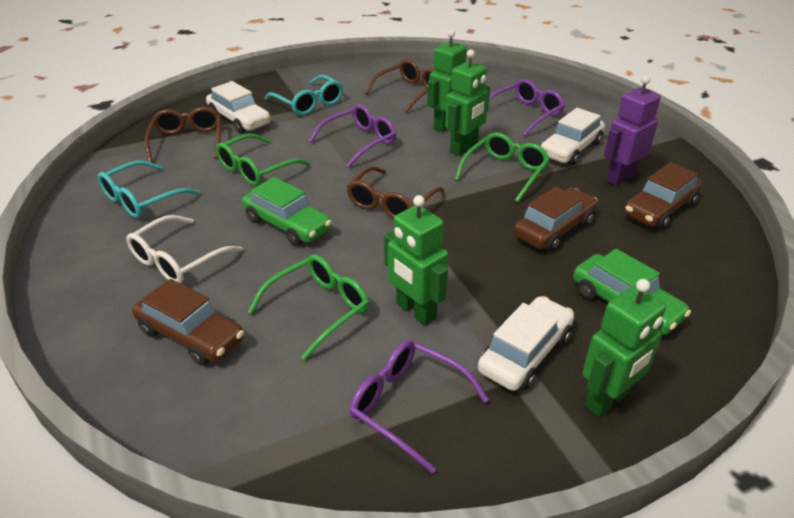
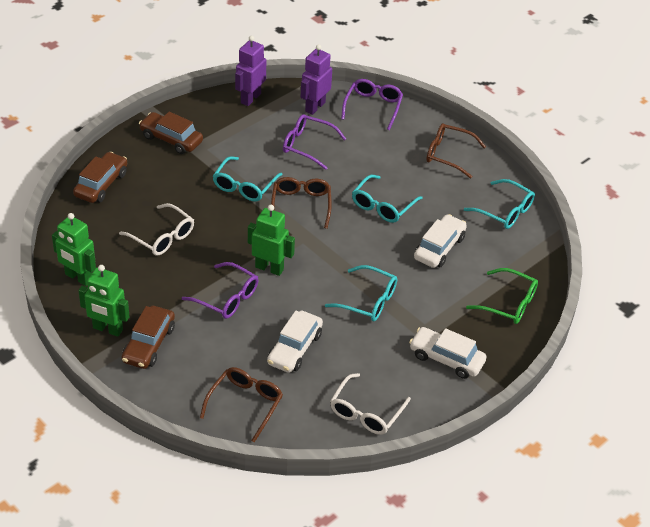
green car: 2 -> 0
green glasses: 3 -> 1
green robot: 4 -> 3
purple robot: 1 -> 2
turquoise glasses: 2 -> 4
white glasses: 1 -> 2

